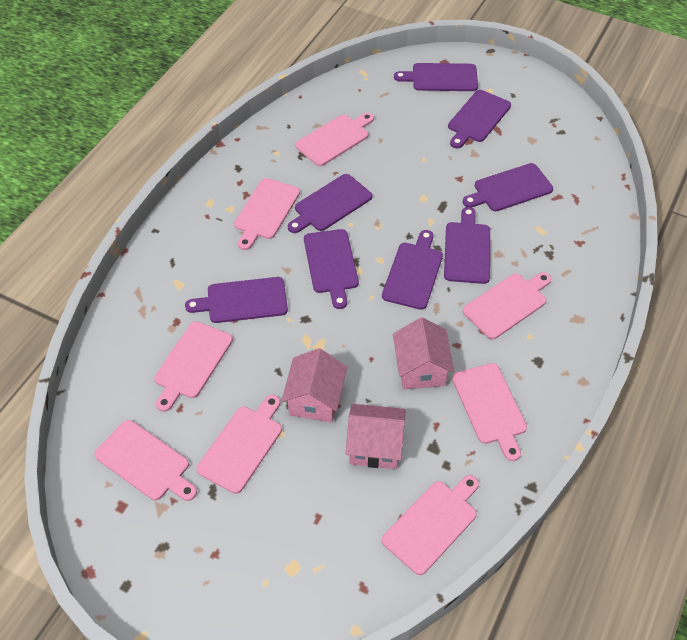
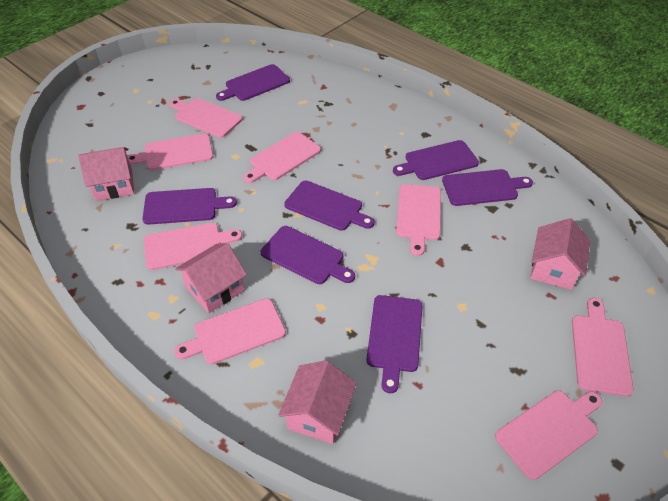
pink house: 3 -> 4
purple cutting board: 8 -> 7

